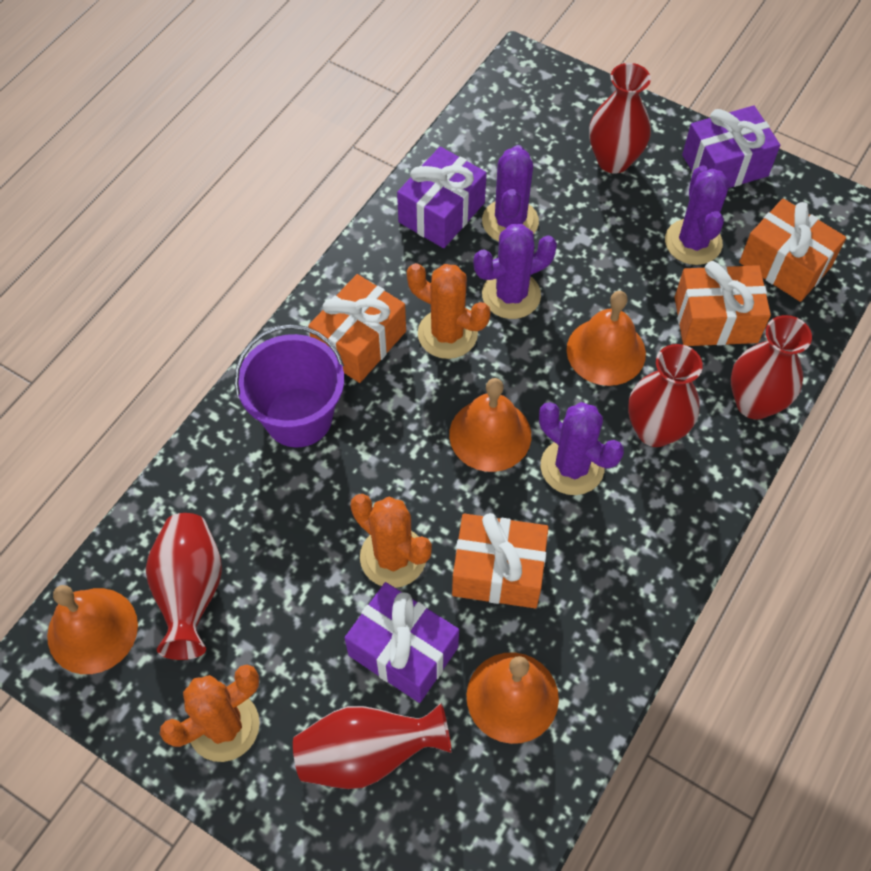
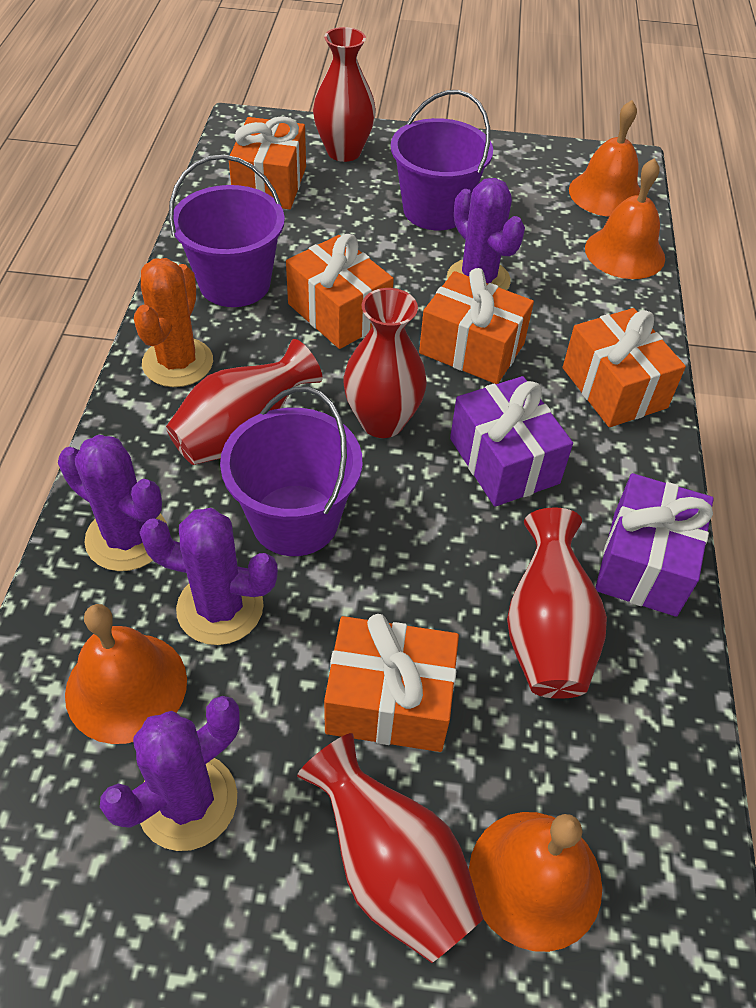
orange cactus: 3 -> 1
orange gift: 4 -> 5
purple bucket: 1 -> 3
purple gift: 3 -> 2

